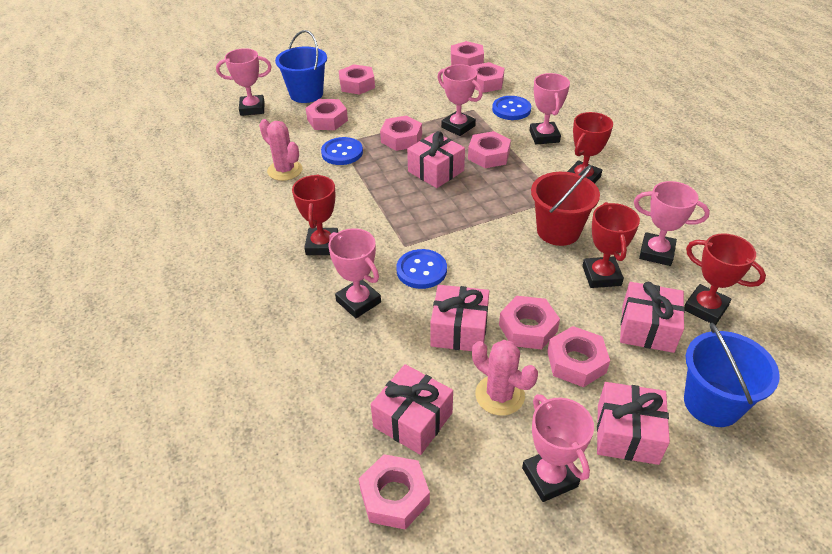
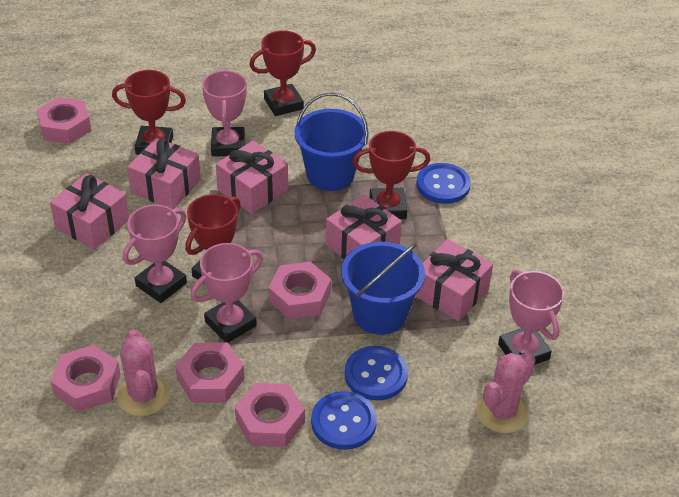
pink nut: 9 -> 5
pink trophy: 6 -> 4
red bucket: 1 -> 0

